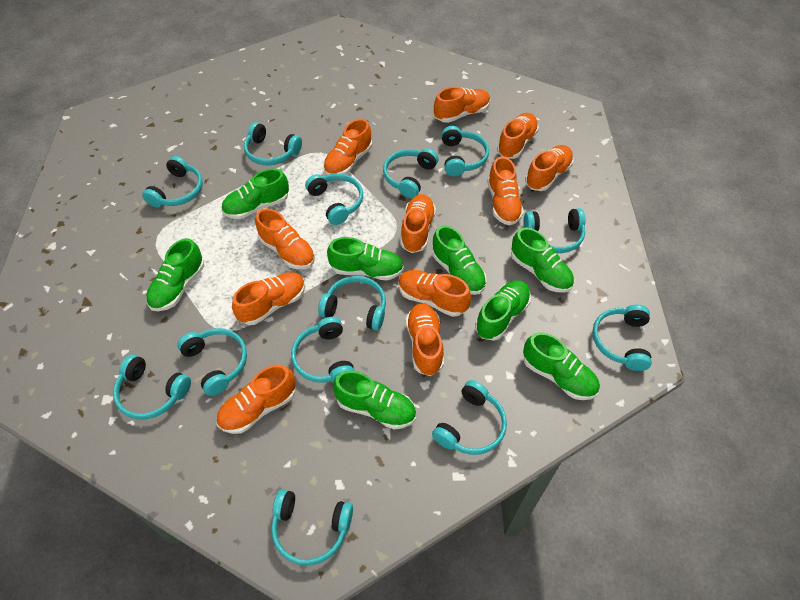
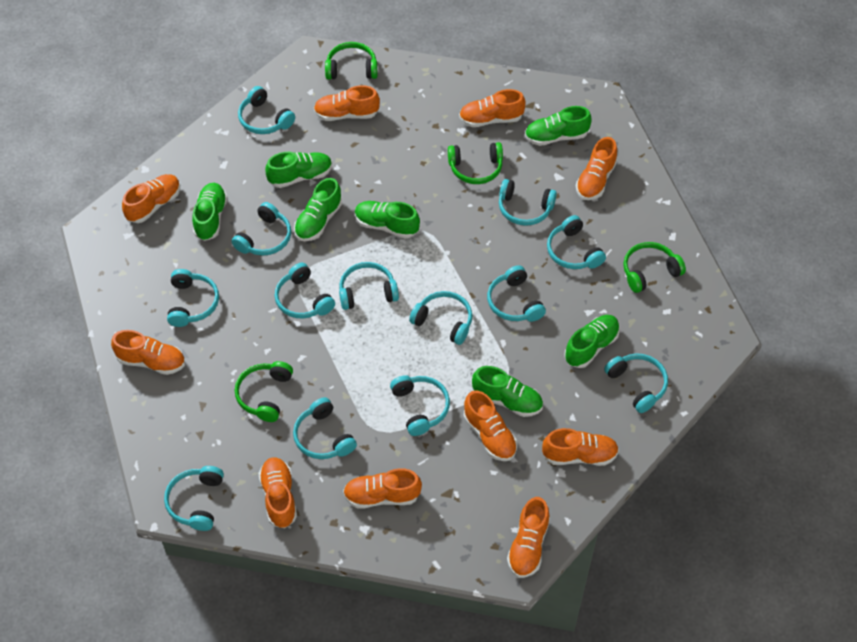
green headphones: 0 -> 4
green shoe: 8 -> 7
orange shoe: 11 -> 10

